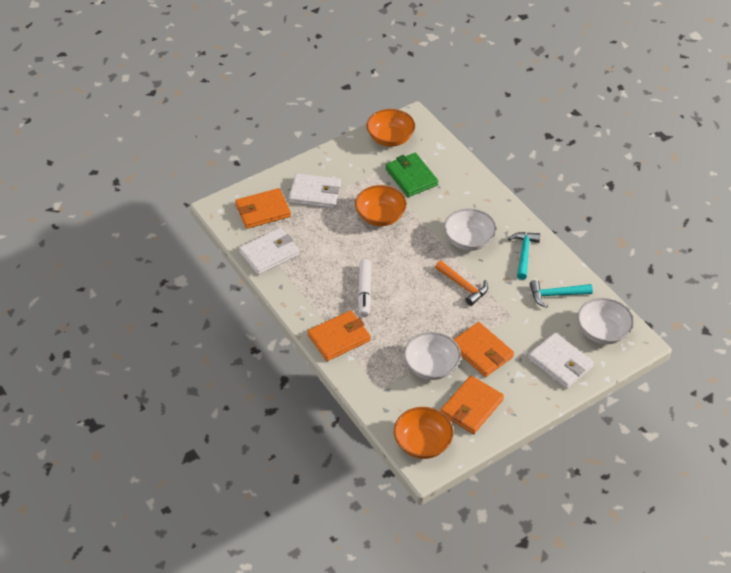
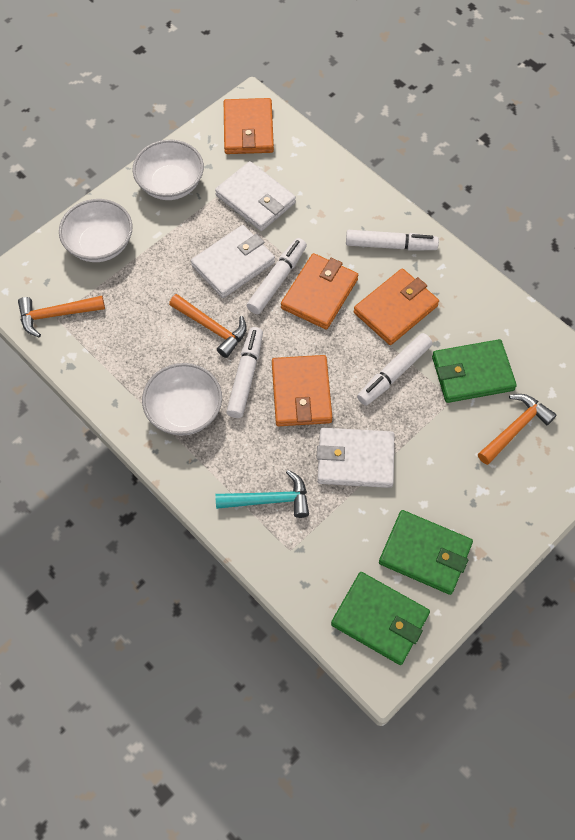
green wallet: 1 -> 3
orange bowl: 3 -> 0
orange hammer: 1 -> 3
turquoise hammer: 2 -> 1
white marker: 1 -> 4

